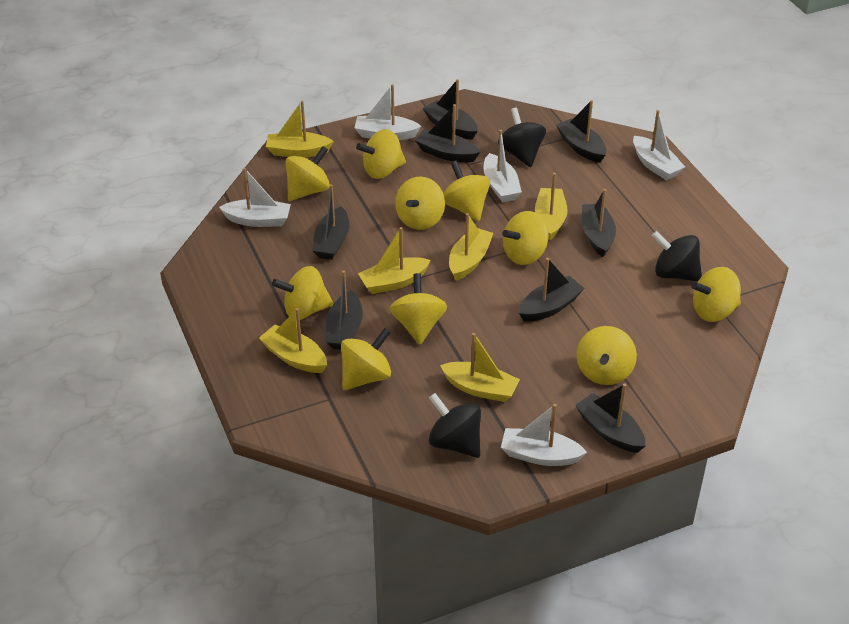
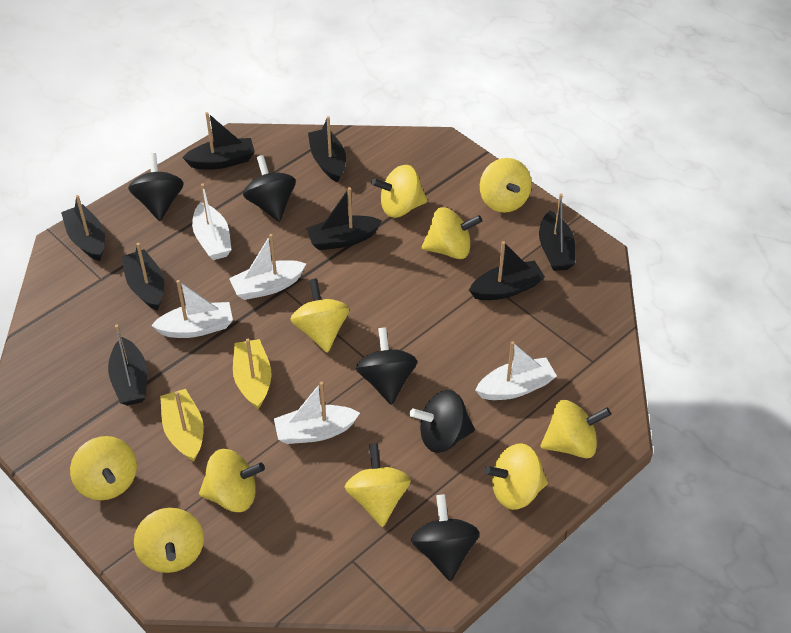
black spinning top: 3 -> 5
yellow boat: 6 -> 2

